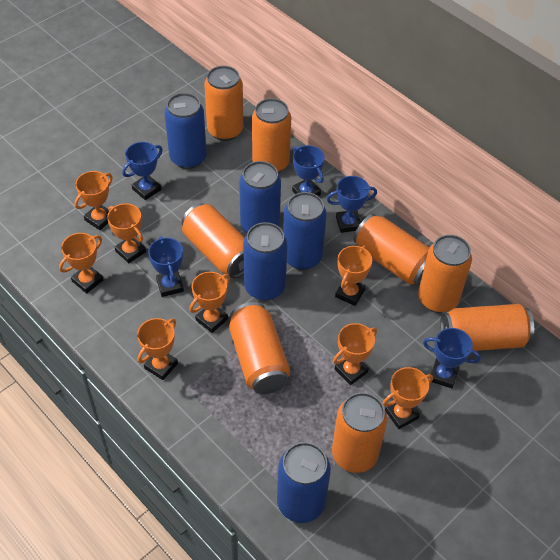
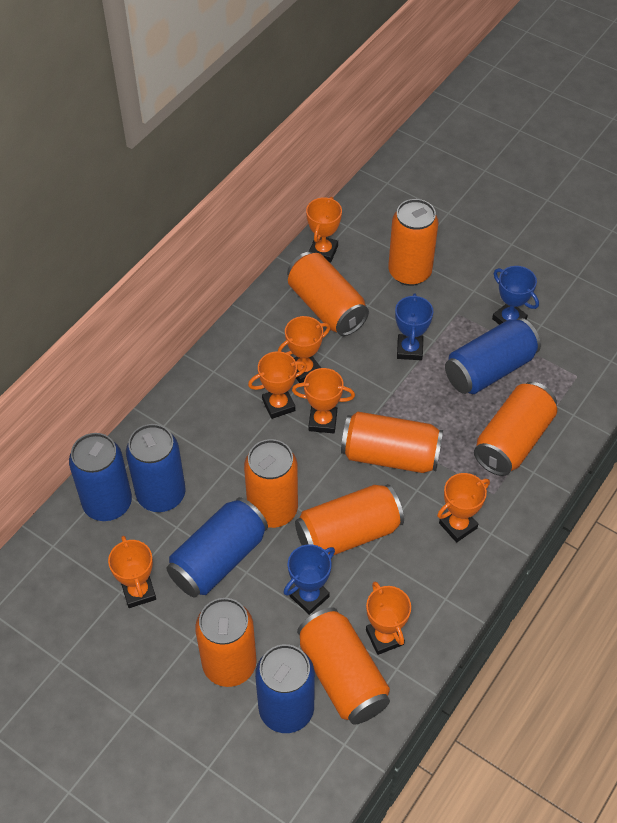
blue trophy: 5 -> 3
orange trophy: 8 -> 7

